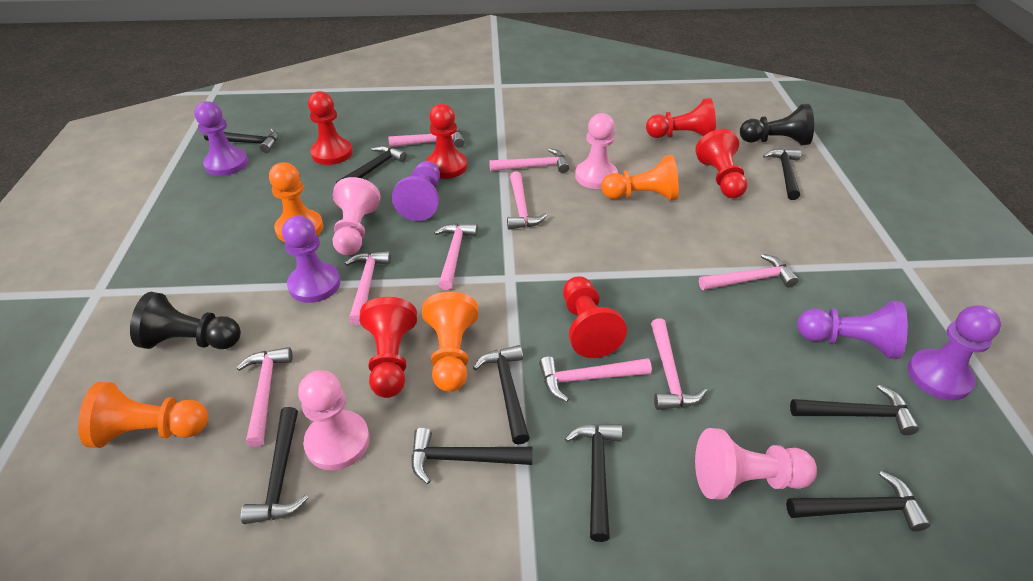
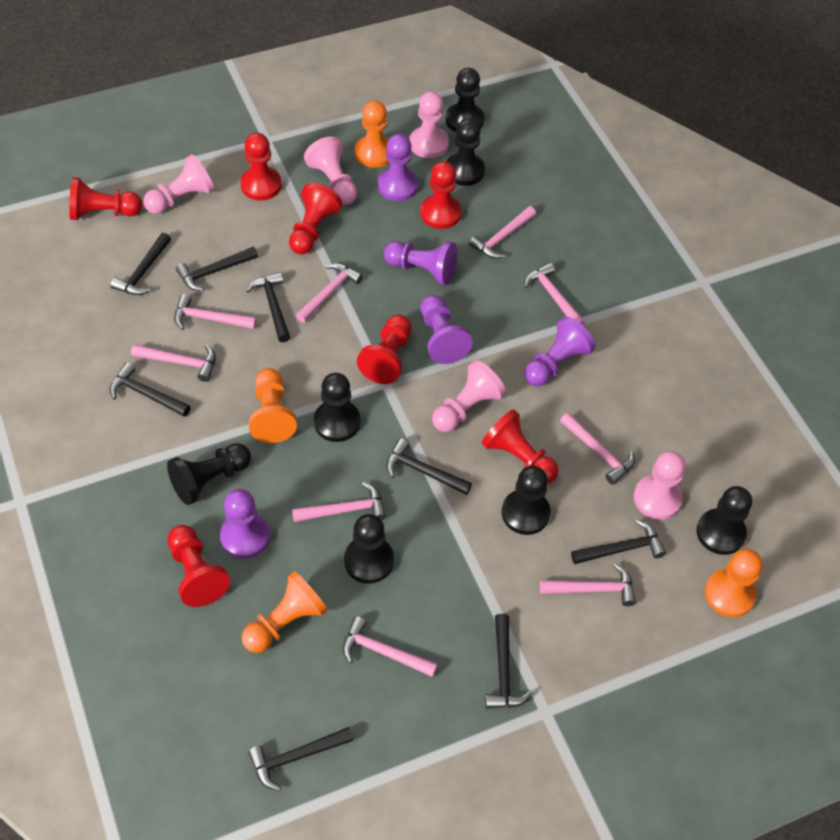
black hammer: 9 -> 8
black pawn: 2 -> 7
pink pawn: 4 -> 5
red pawn: 6 -> 7

